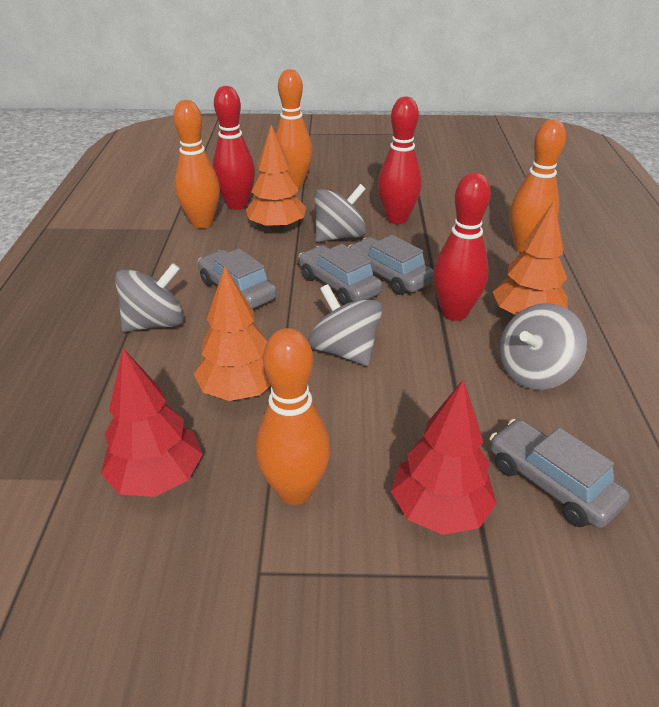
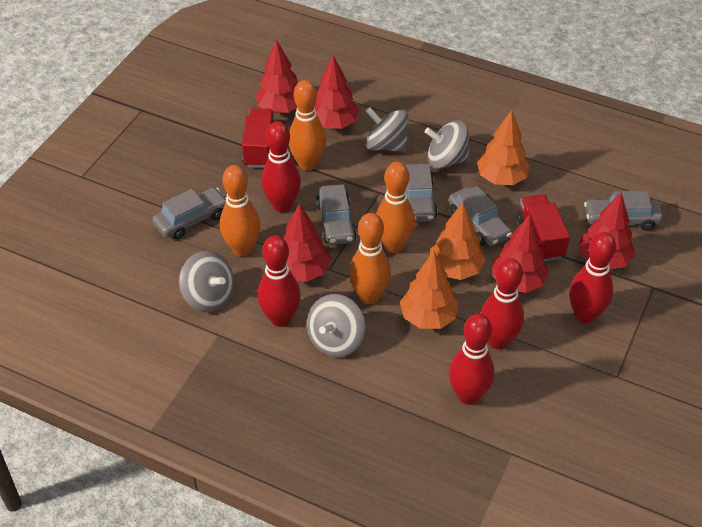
grey car: 4 -> 5
red bowling pin: 3 -> 5
red tree: 2 -> 5
red truck: 0 -> 2

